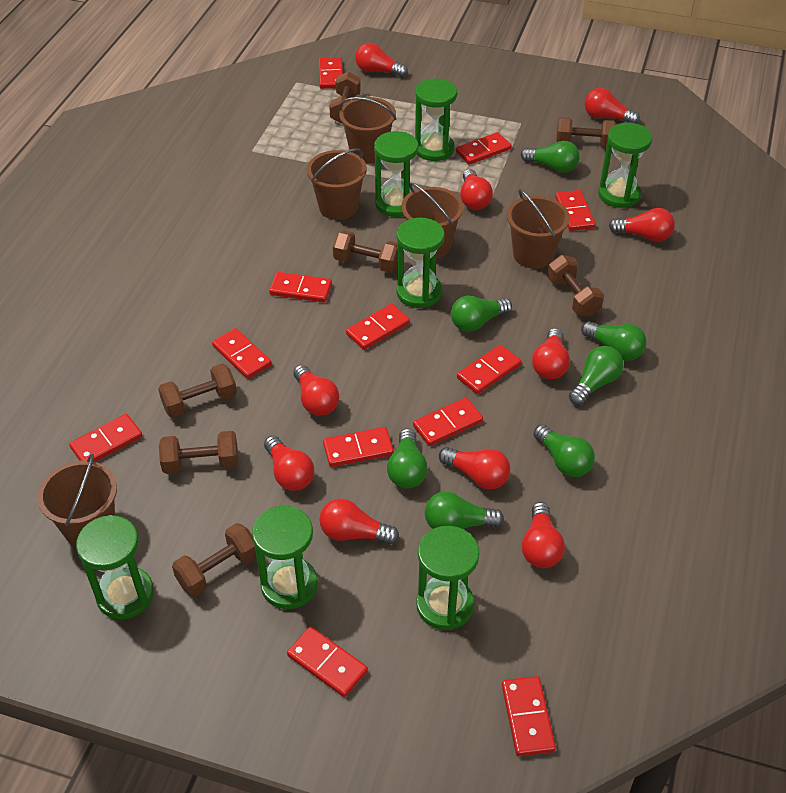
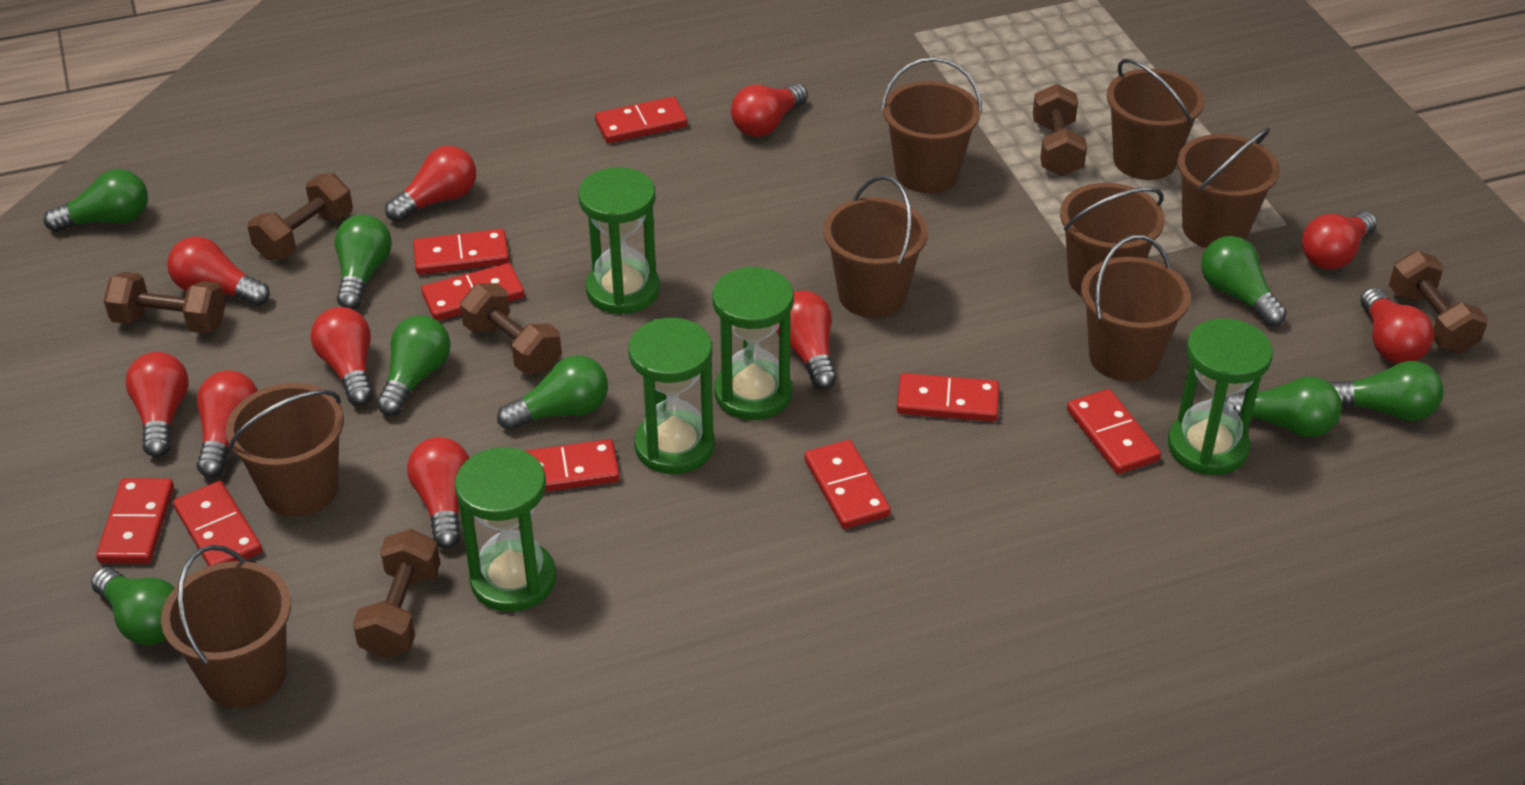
brown bucket: 5 -> 8
brown dumbbell: 7 -> 6
green hourglass: 7 -> 5
green light bulb: 7 -> 8
red domino: 12 -> 9

